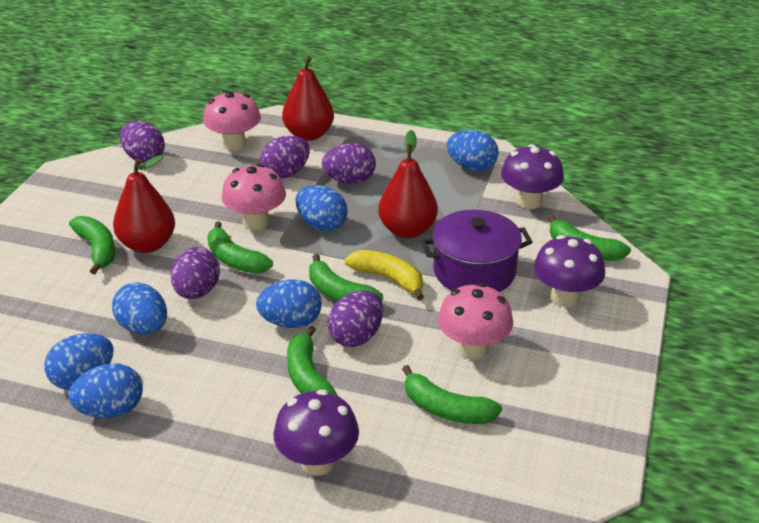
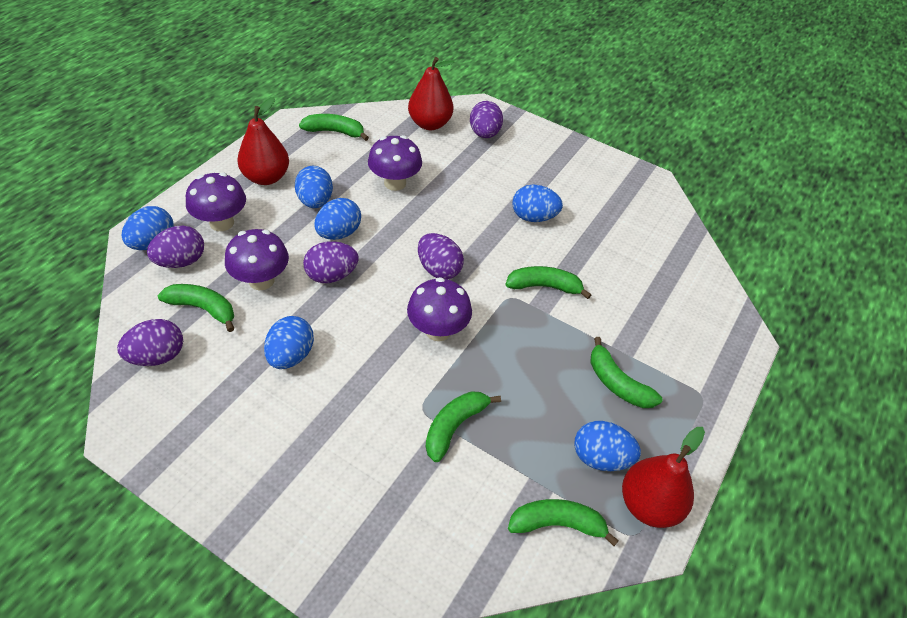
pink mushroom: 3 -> 0
purple mushroom: 3 -> 4
purple pot: 1 -> 0
yellow banana: 1 -> 0

